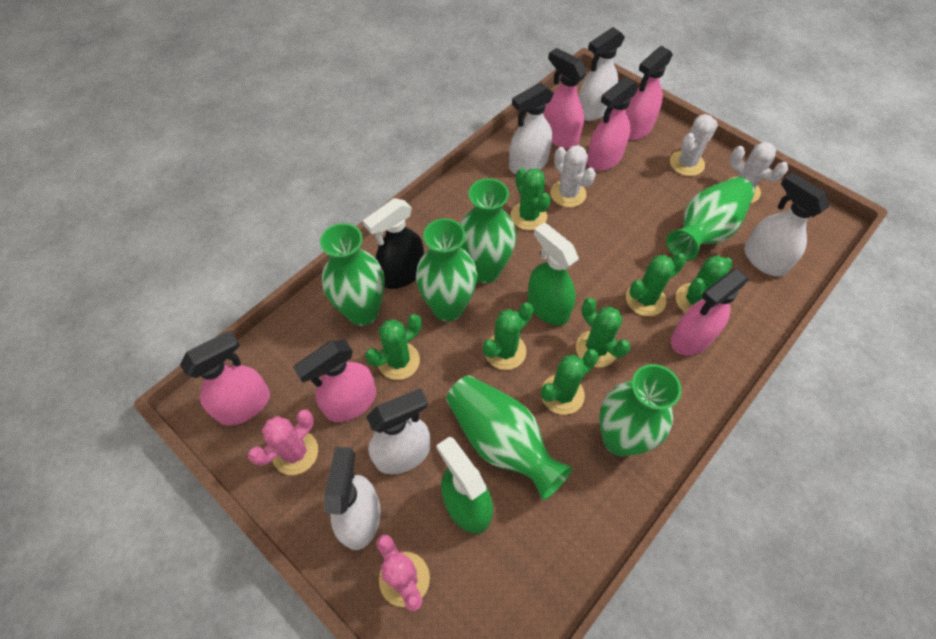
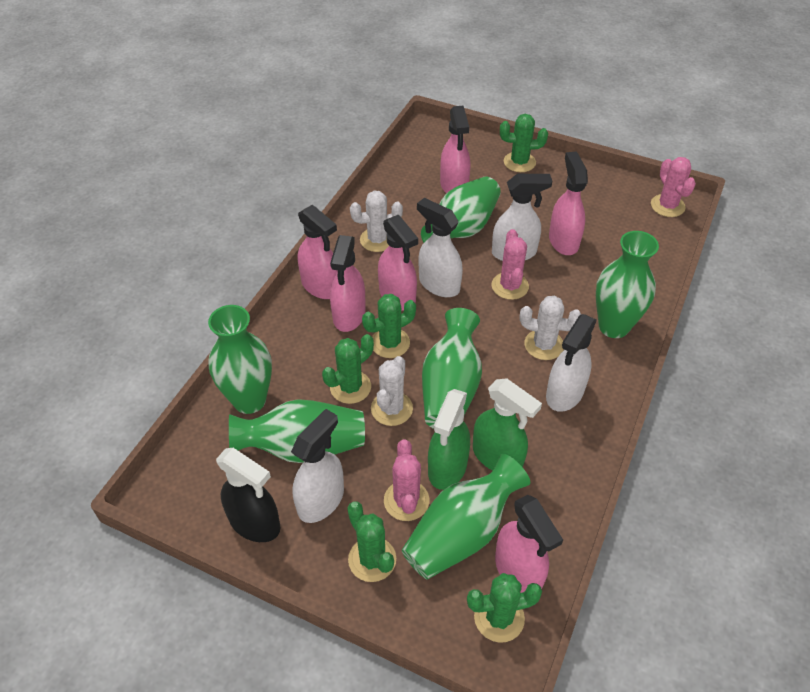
green cactus: 7 -> 5
pink cactus: 2 -> 3
white spray bottle: 5 -> 4

